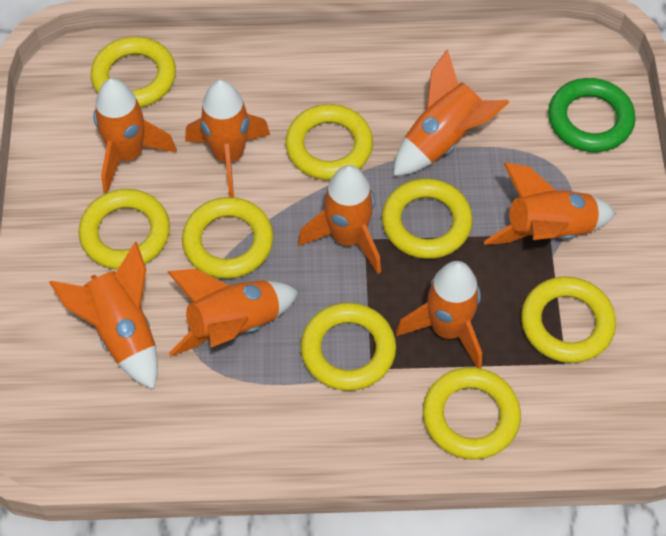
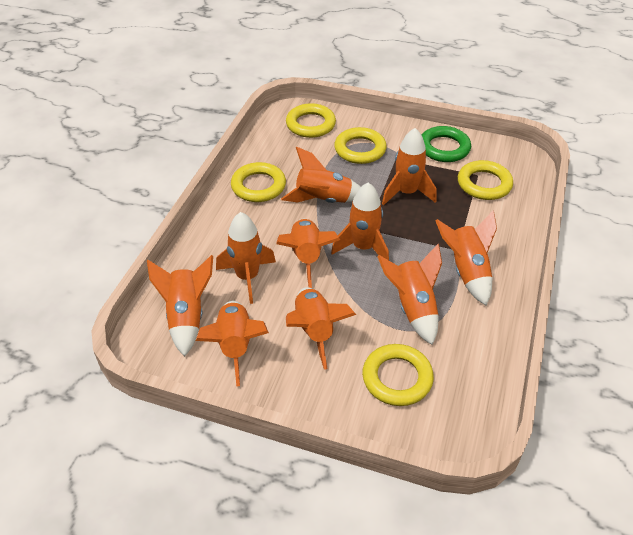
orange rocket: 8 -> 10
yellow ring: 8 -> 5

